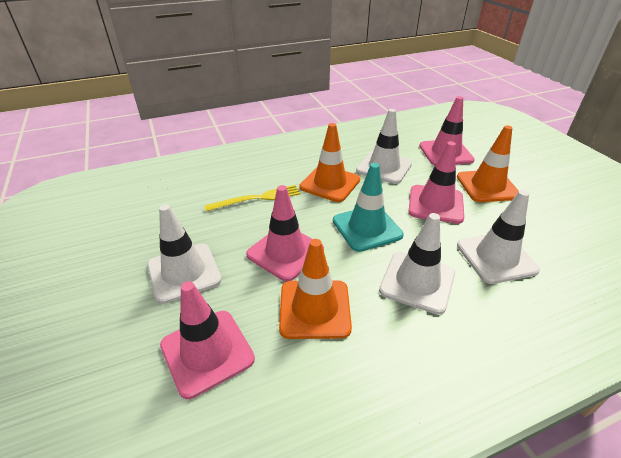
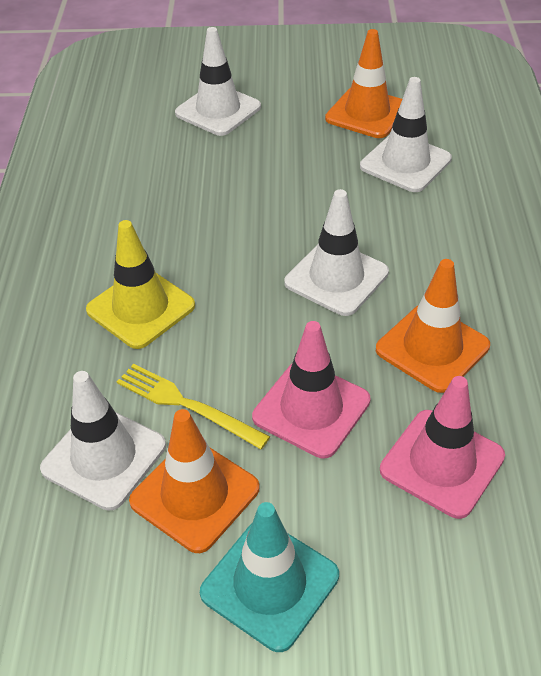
pink traffic cone: 4 -> 2
yellow traffic cone: 0 -> 1

